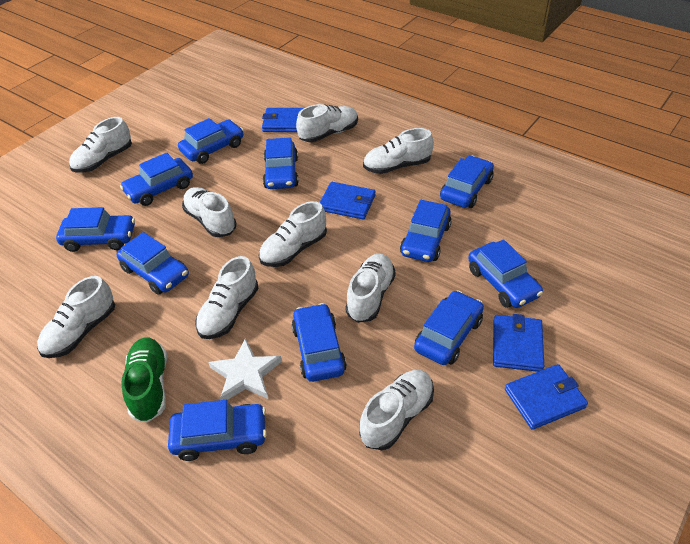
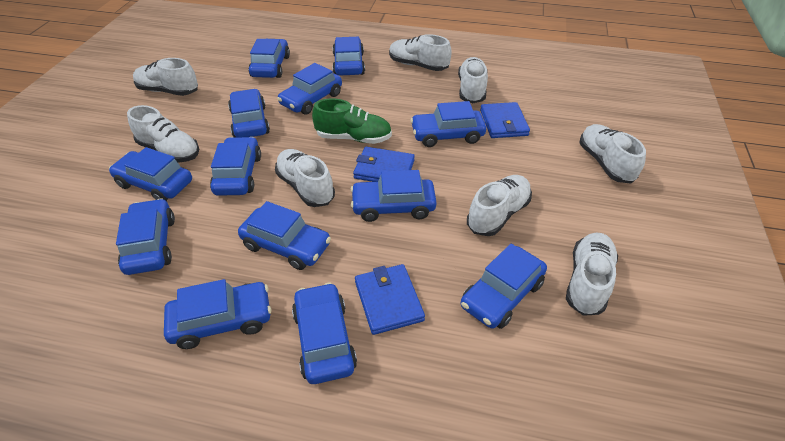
blue car: 11 -> 13
blue wallet: 4 -> 3
white shoe: 9 -> 8
white star: 1 -> 0

